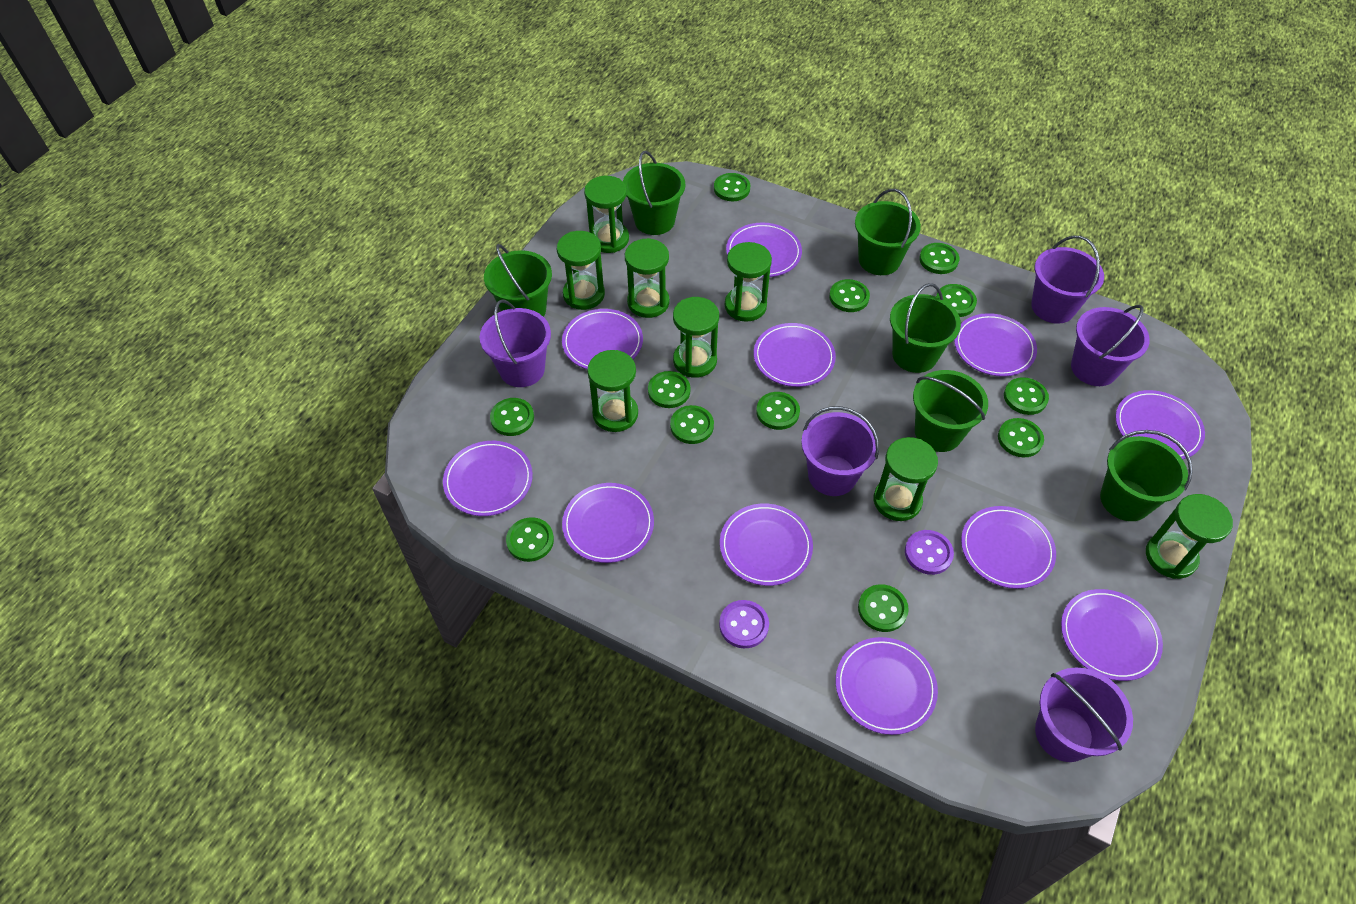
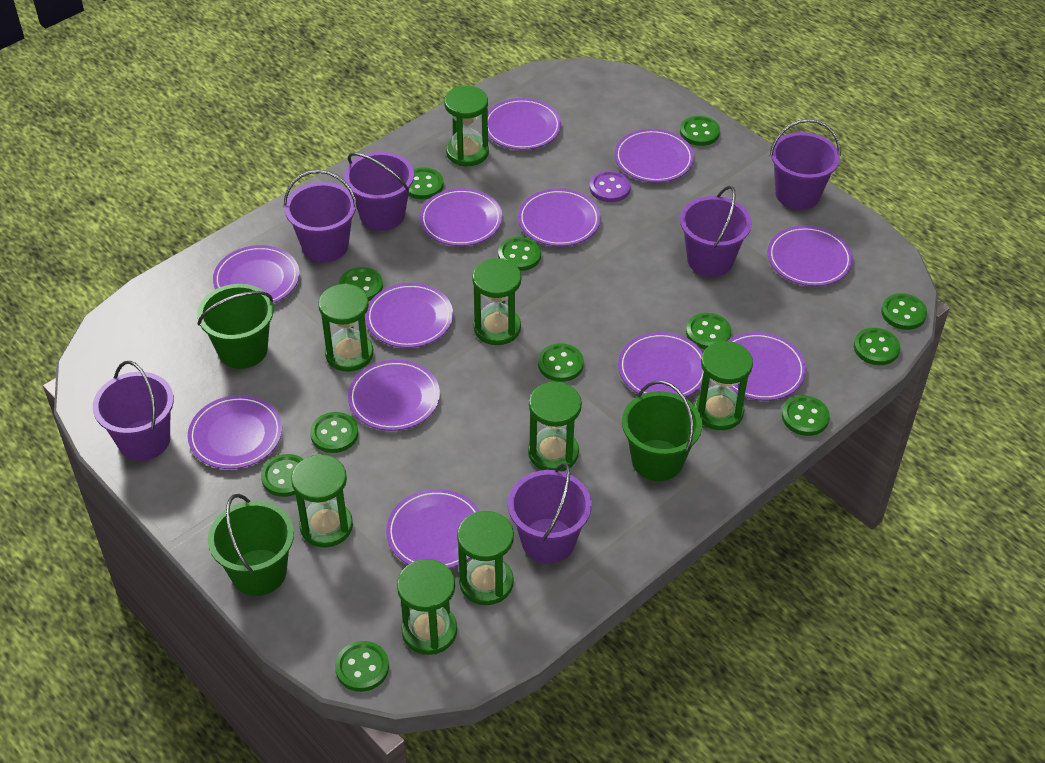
green bucket: 6 -> 3
purple bucket: 5 -> 6
purple button: 2 -> 1
purple plate: 11 -> 12

